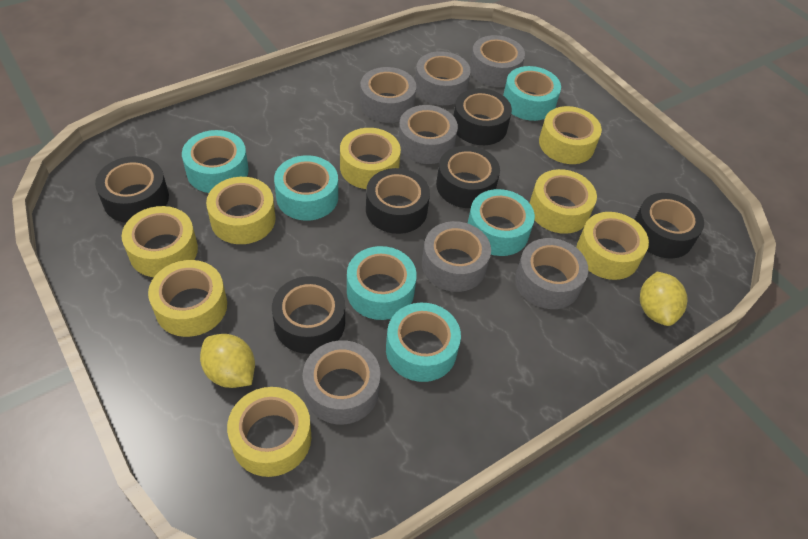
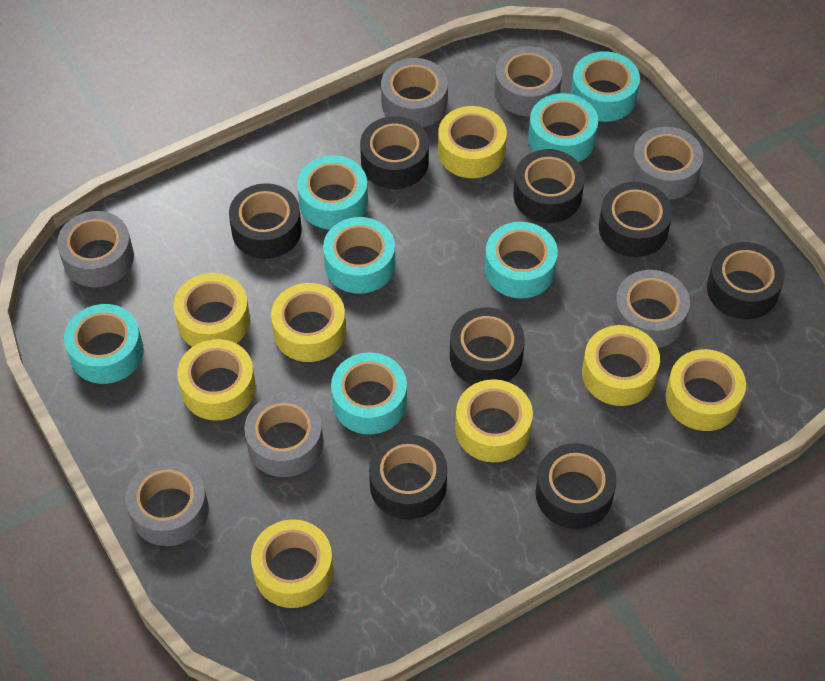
black tape: 6 -> 8
turquoise tape: 6 -> 7
yellow lemon: 2 -> 0

